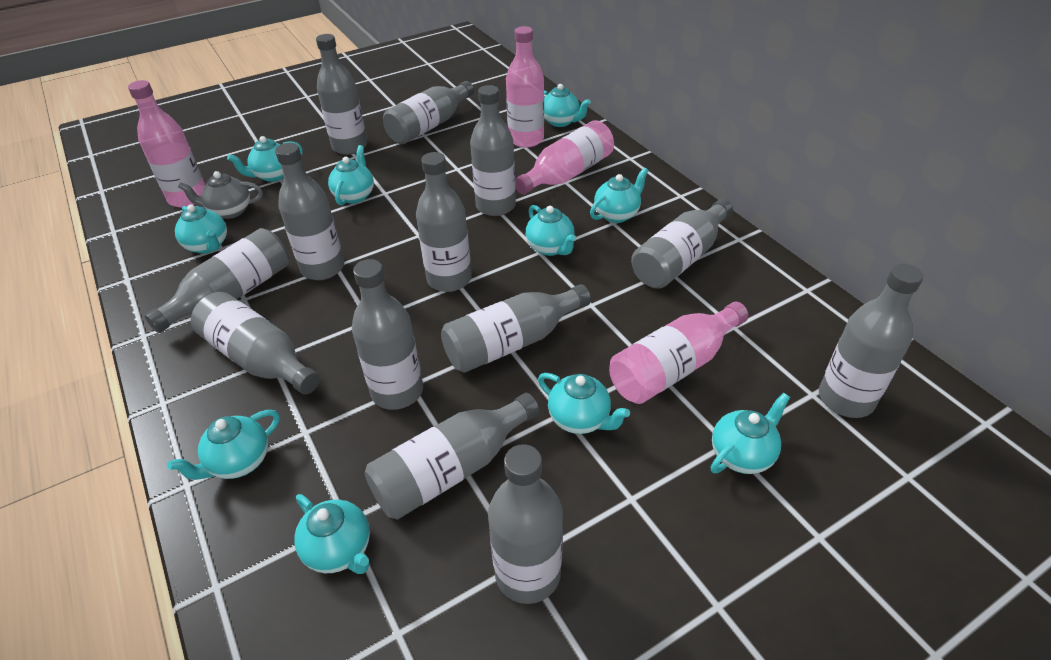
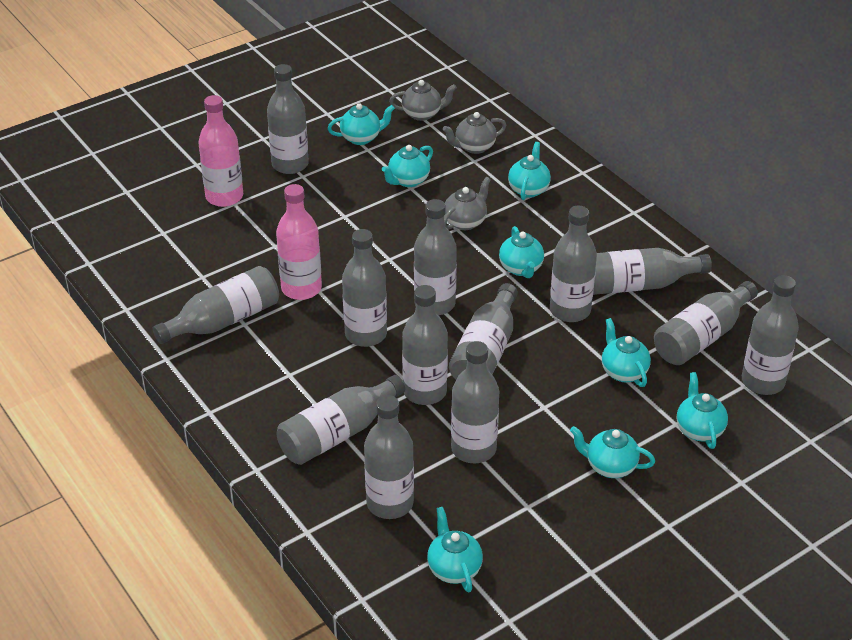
grey teapot: 1 -> 3
pink bottle: 4 -> 2
turquoise teapot: 10 -> 8

